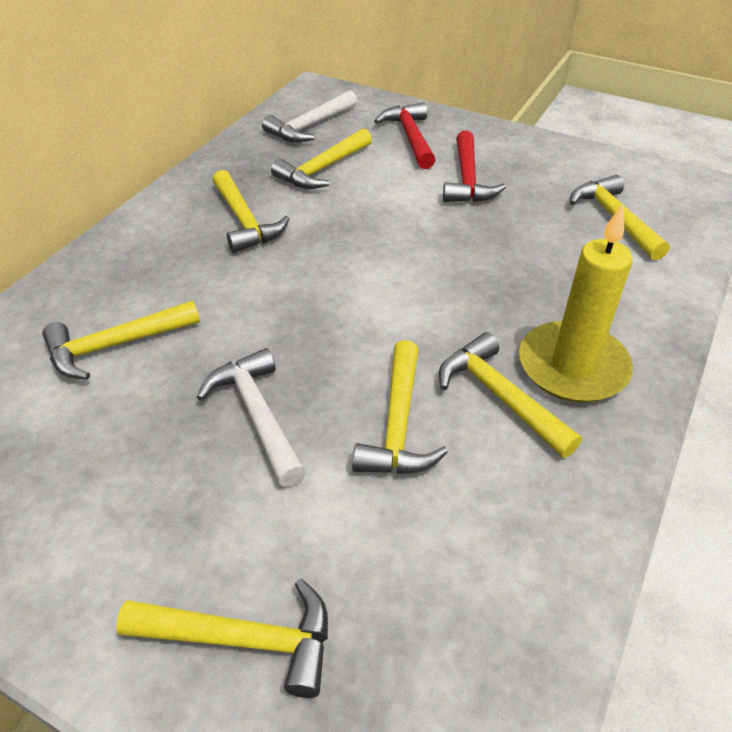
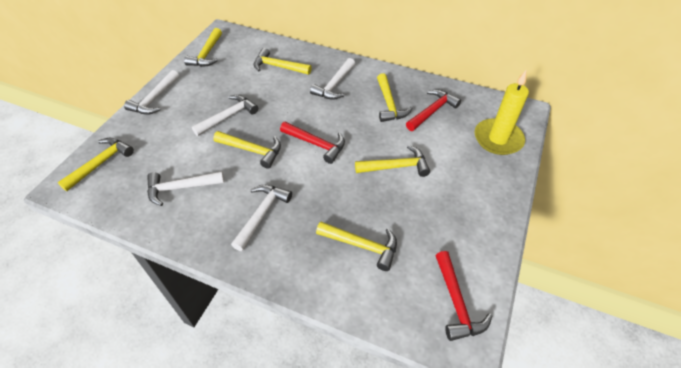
red hammer: 2 -> 3
white hammer: 2 -> 5

